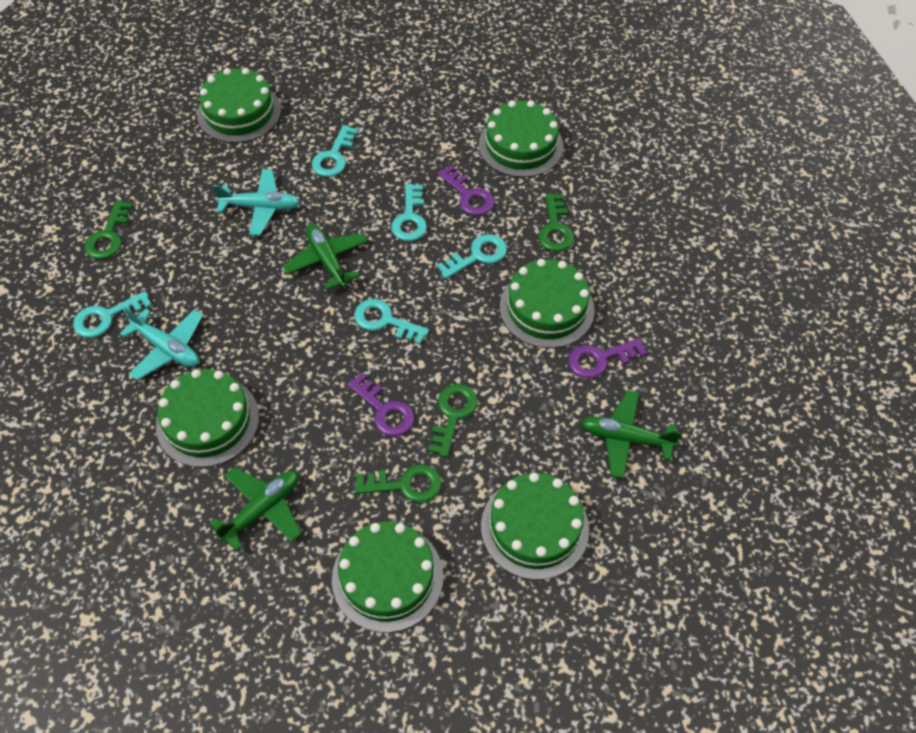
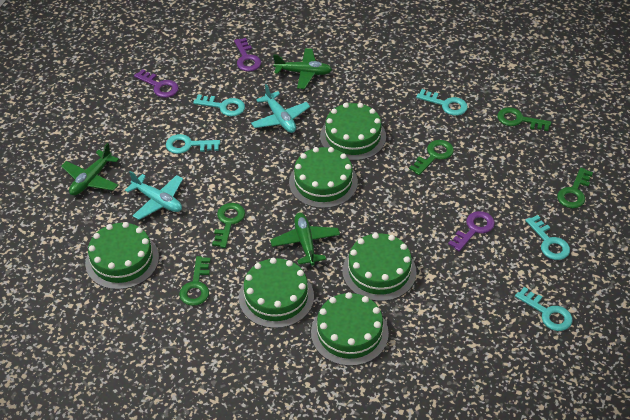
green key: 4 -> 5

